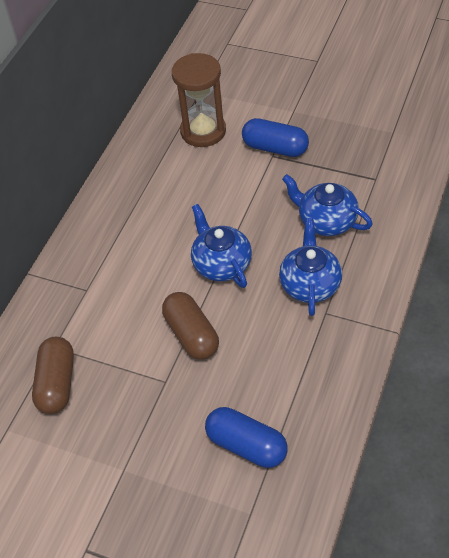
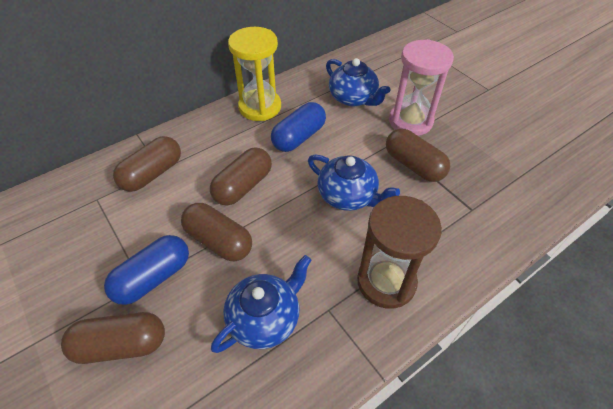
brown capsule: 2 -> 5
pink hourglass: 0 -> 1
yellow hourglass: 0 -> 1

